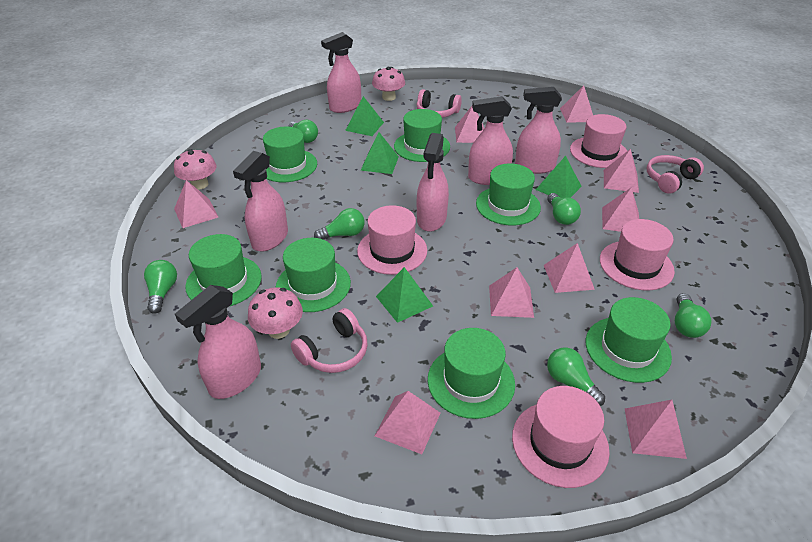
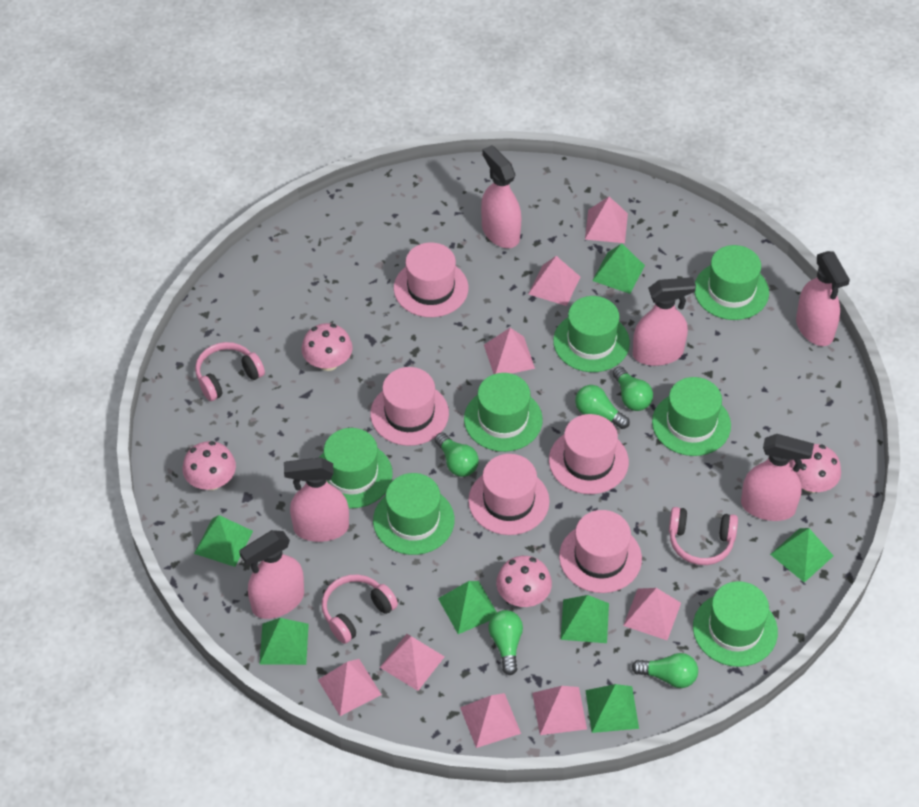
green light bulb: 6 -> 5
green pyramid: 4 -> 7
pink hat: 4 -> 5
pink mushroom: 3 -> 4
pink pyramid: 9 -> 8

